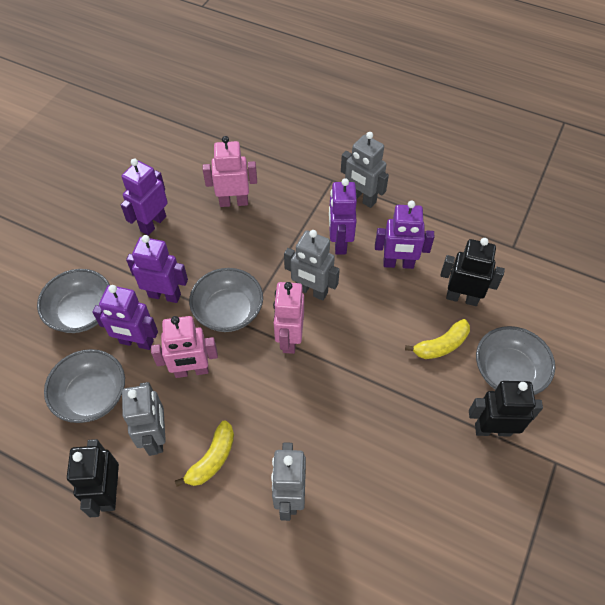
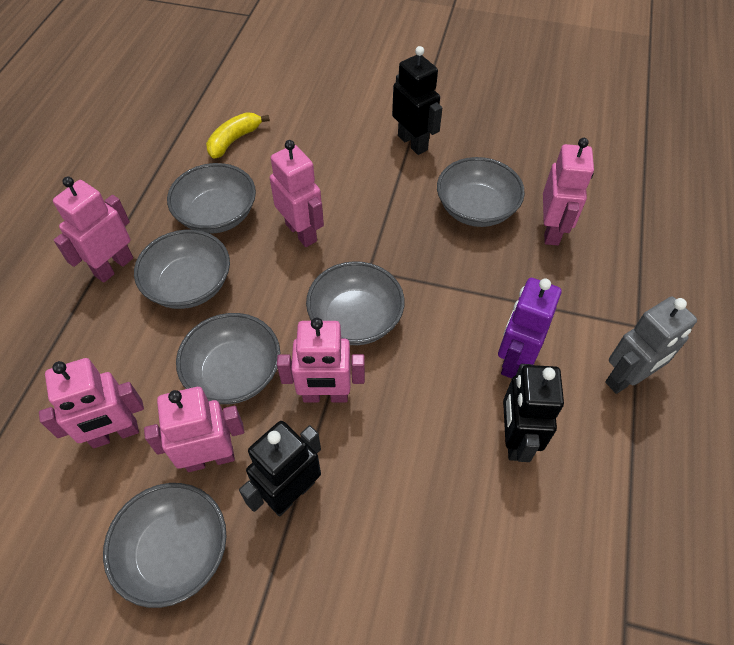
grey bowl: 4 -> 6
grey robot: 4 -> 1
pink robot: 3 -> 6
purple robot: 5 -> 1
yellow banana: 2 -> 1

